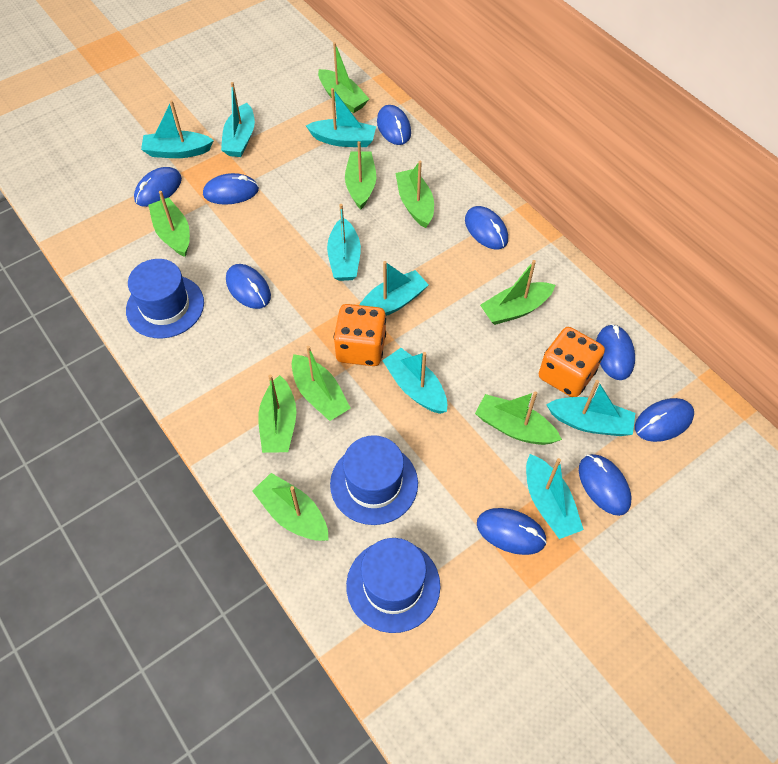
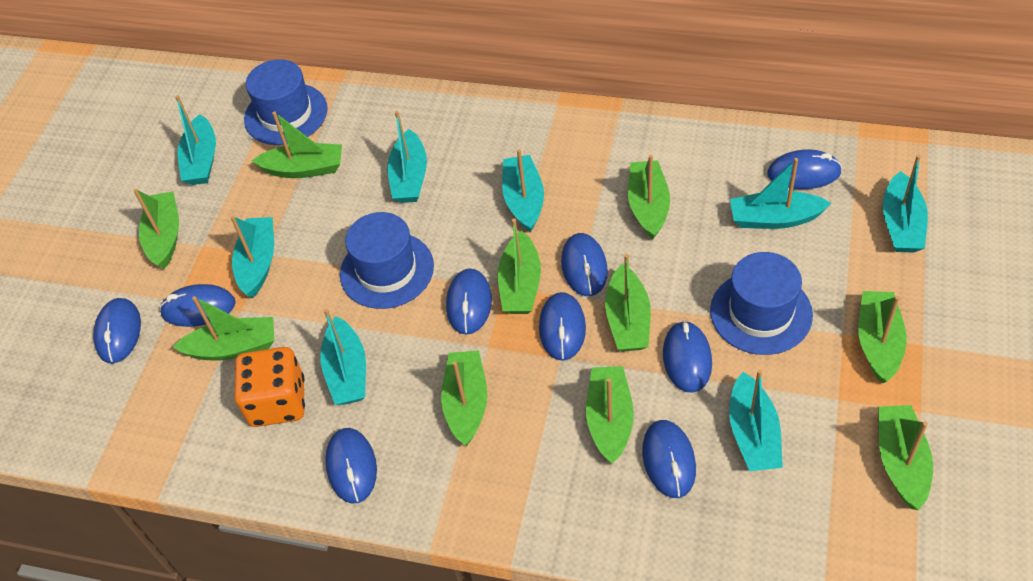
green boat: 9 -> 10
orange dice: 2 -> 1

